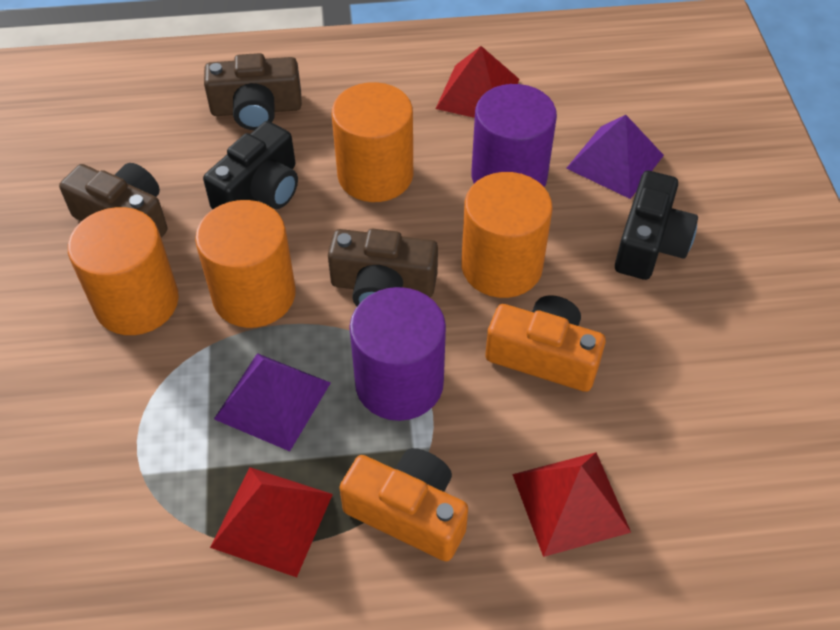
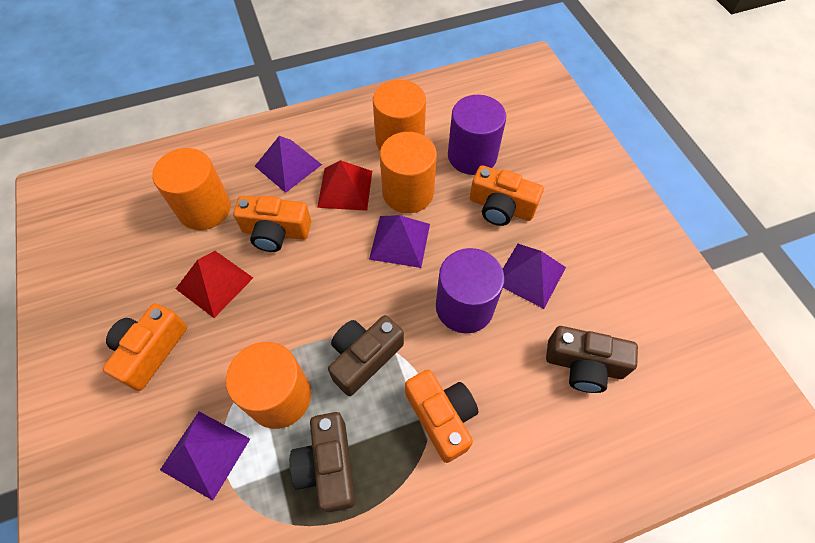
black camera: 2 -> 0
orange camera: 2 -> 4
purple pyramid: 2 -> 4
red pyramid: 3 -> 2

